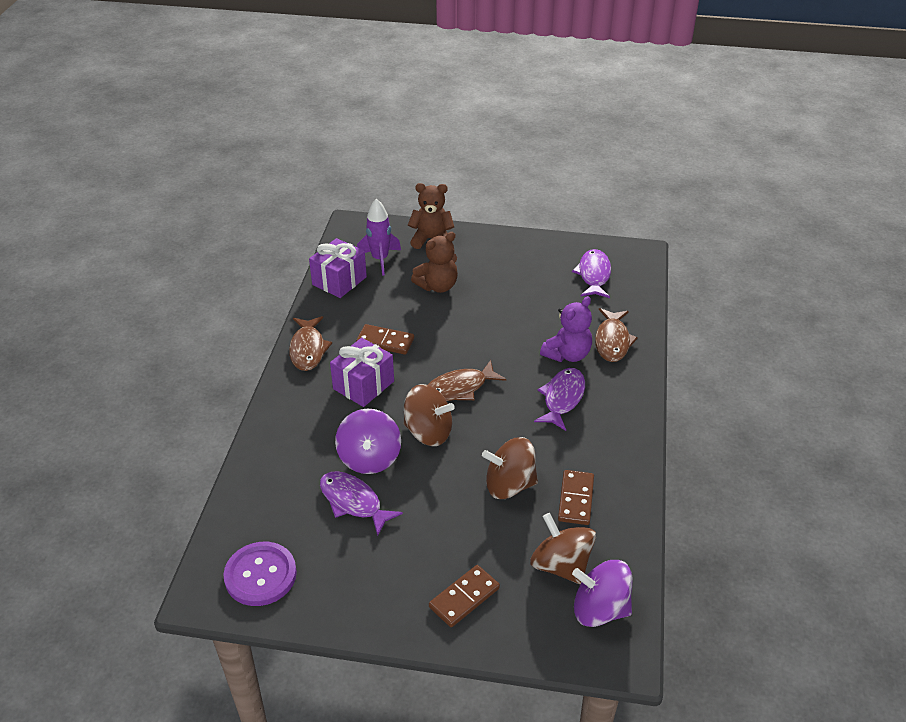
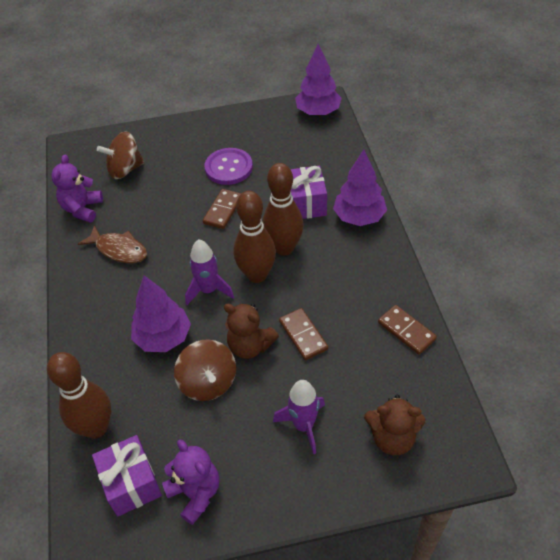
brown bowling pin: 0 -> 3
brown fish: 3 -> 1
brown spinning top: 3 -> 2
purple fish: 3 -> 0
purple rocket: 1 -> 2
purple spinning top: 2 -> 0
purple teddy bear: 1 -> 2
purple tree: 0 -> 3

